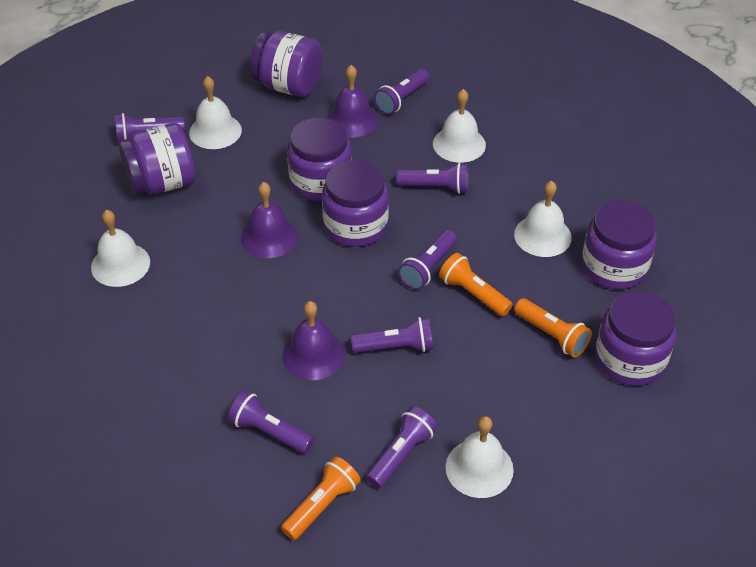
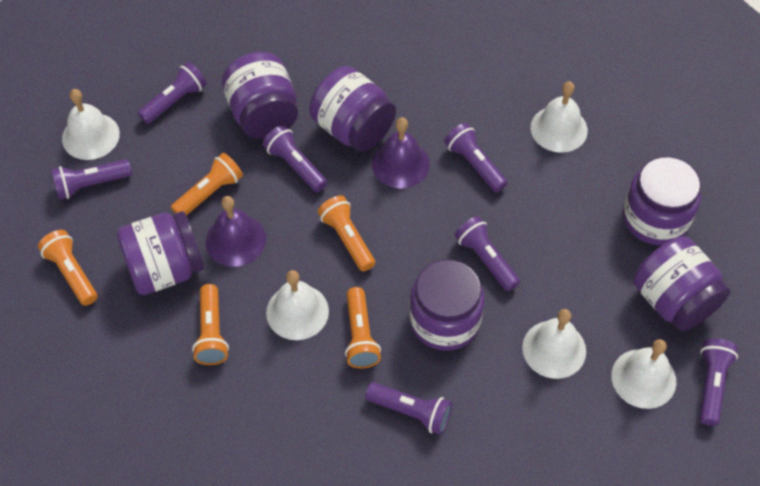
orange flashlight: 3 -> 5
purple bell: 3 -> 2

